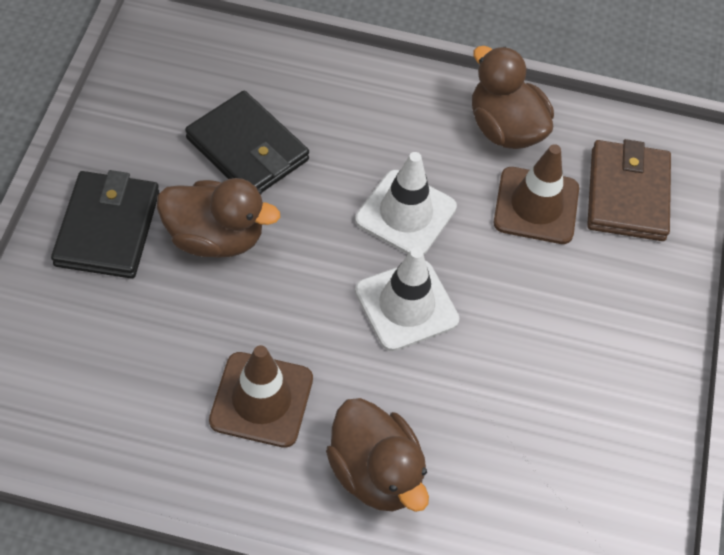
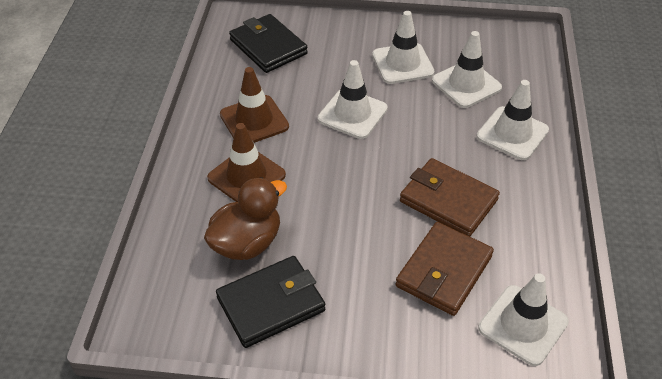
brown duck: 3 -> 1
brown wallet: 1 -> 2
white traffic cone: 2 -> 5

